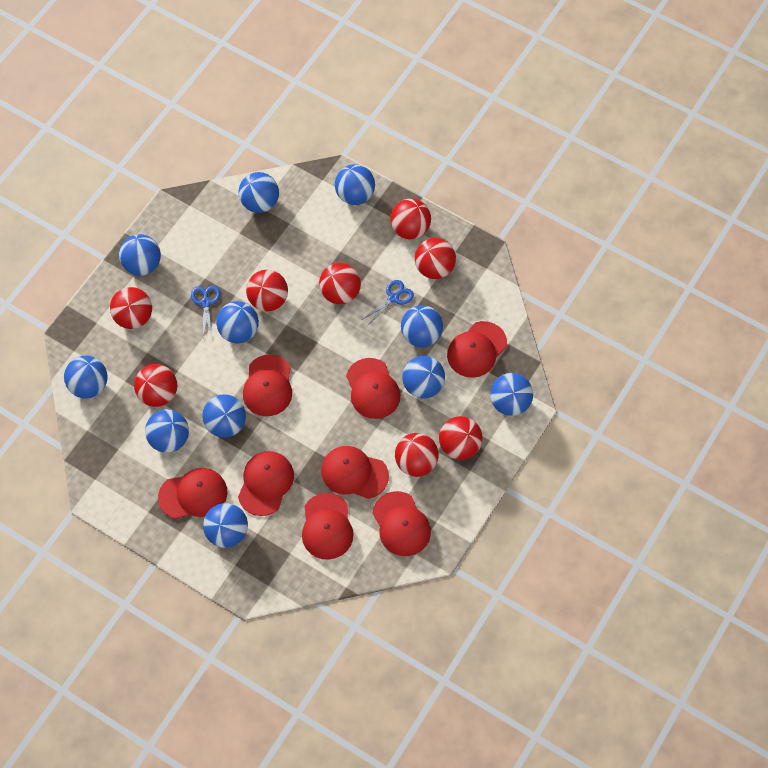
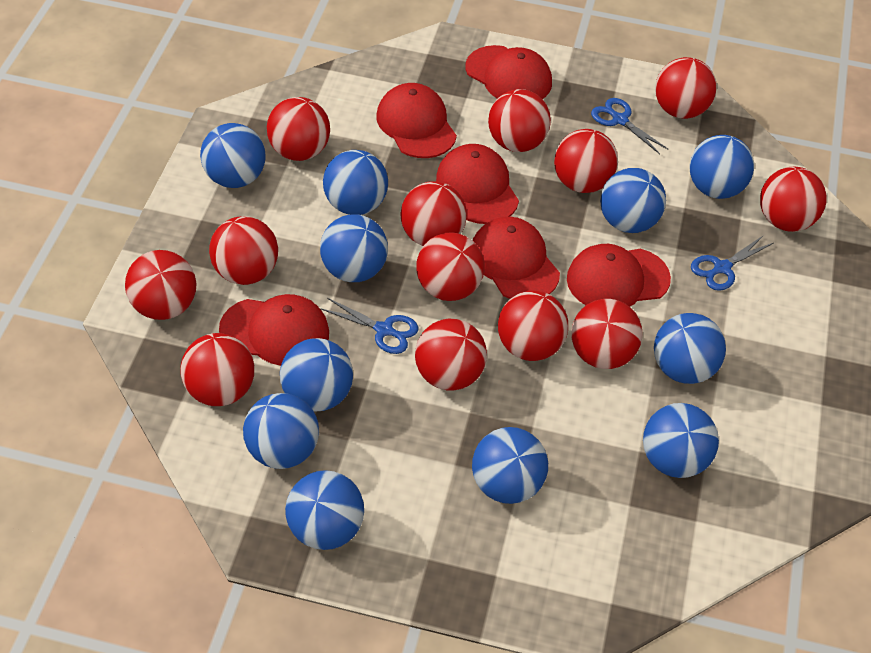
blue scissors: 2 -> 3
red ball: 8 -> 13
red cap: 8 -> 6

